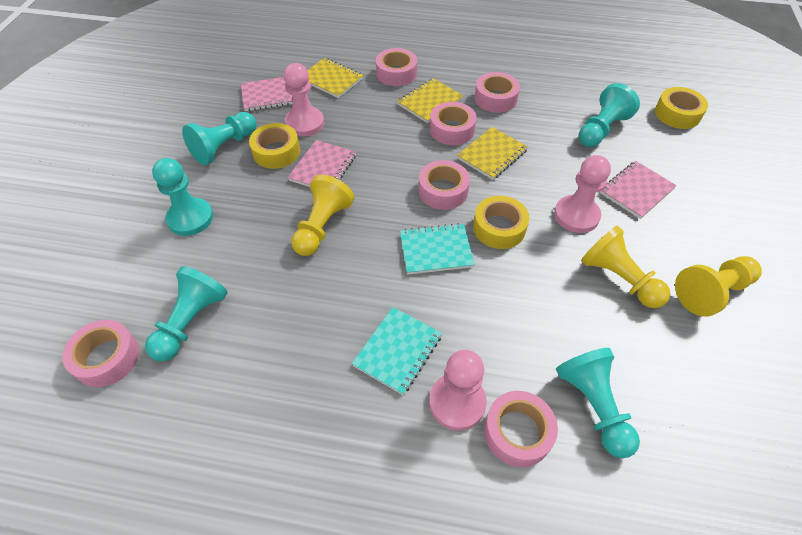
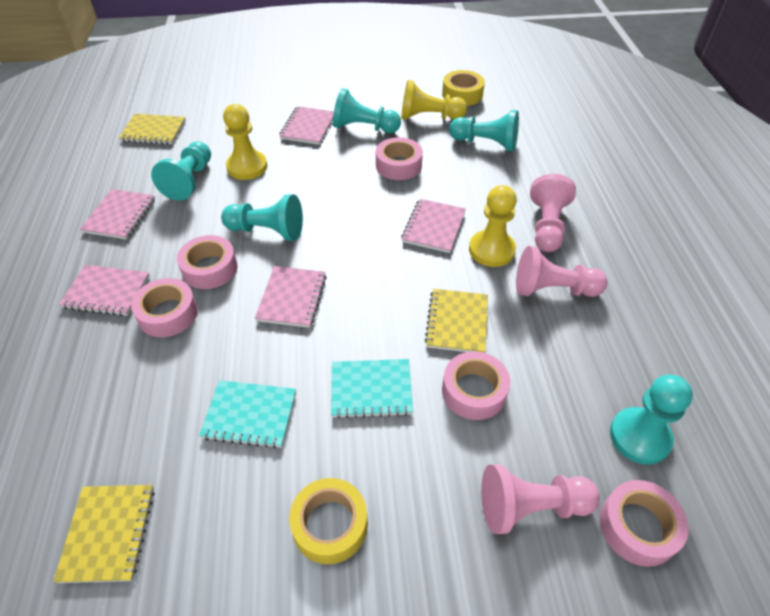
pink notebook: 3 -> 5
pink tape: 6 -> 5
yellow tape: 3 -> 2

